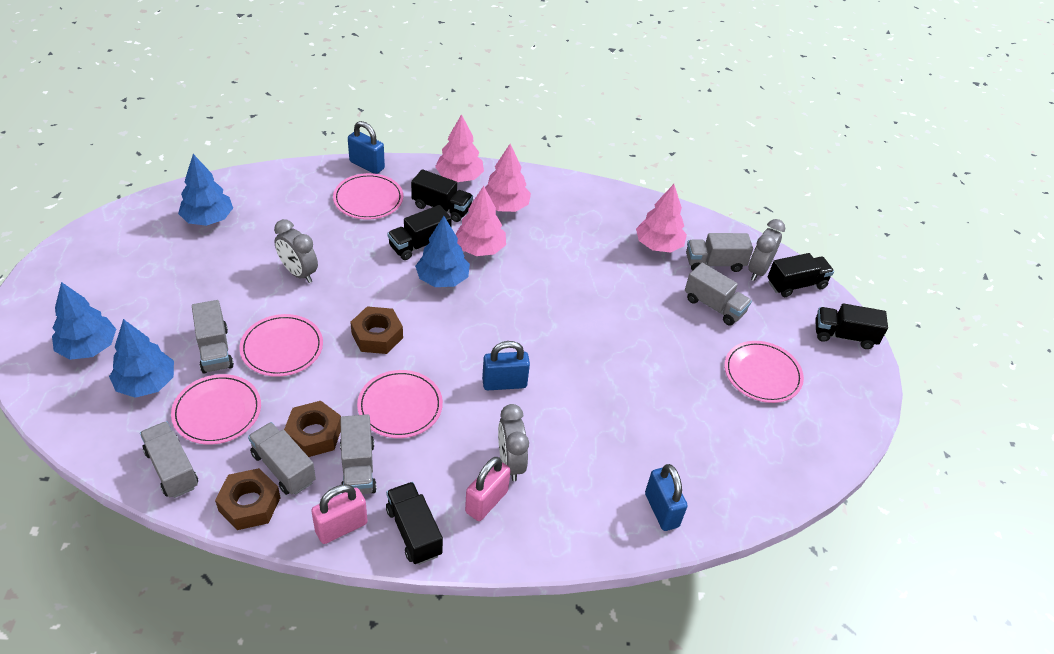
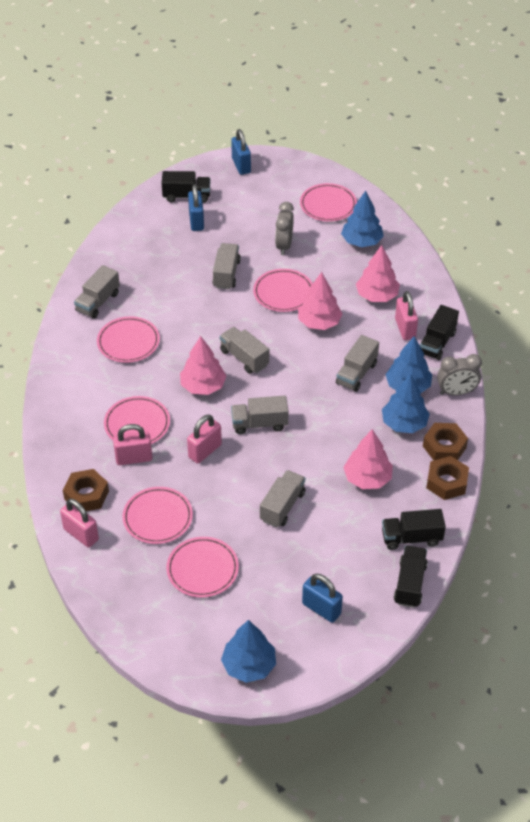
black truck: 5 -> 4
grey clock: 3 -> 2
pink padlock: 2 -> 4
pink plate: 5 -> 6

